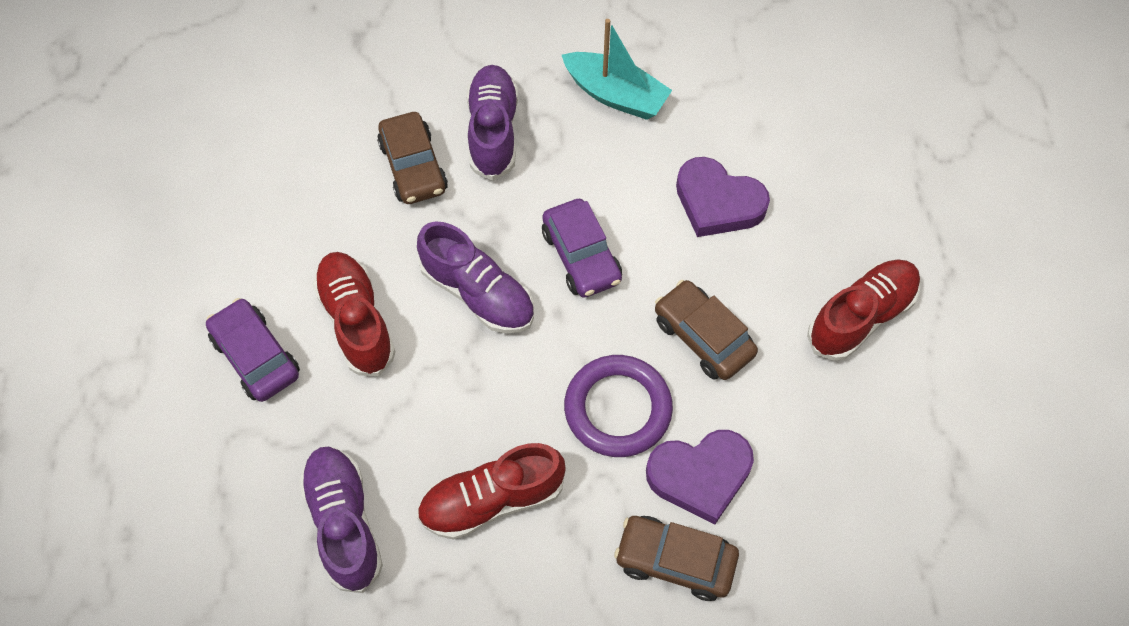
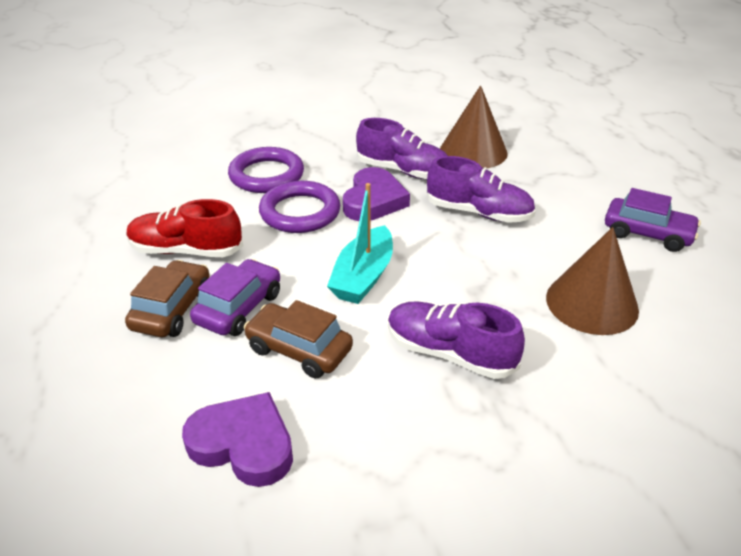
brown car: 3 -> 2
brown cone: 0 -> 2
purple ring: 1 -> 2
red shoe: 3 -> 1

